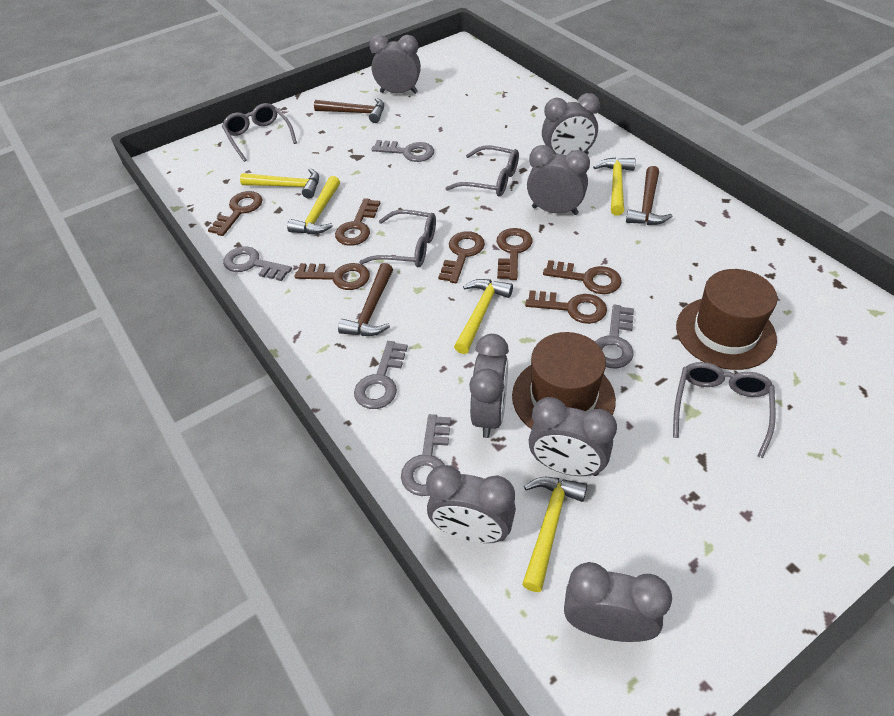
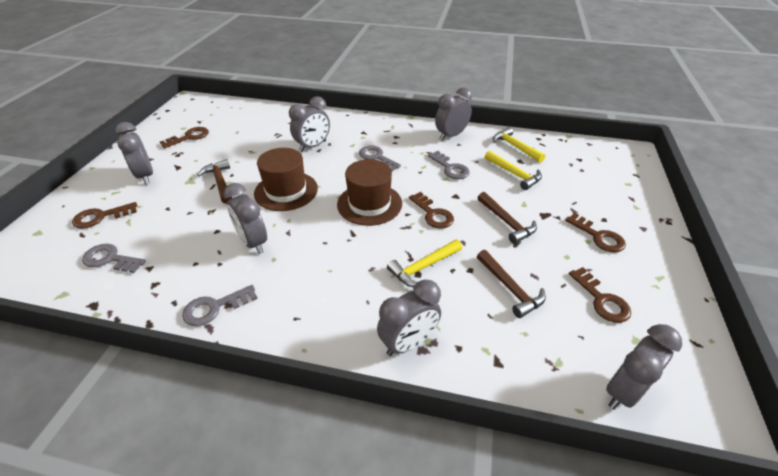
brown key: 7 -> 5
grey clock: 7 -> 6
grey glasses: 4 -> 0
grey key: 5 -> 4
yellow hammer: 5 -> 3

